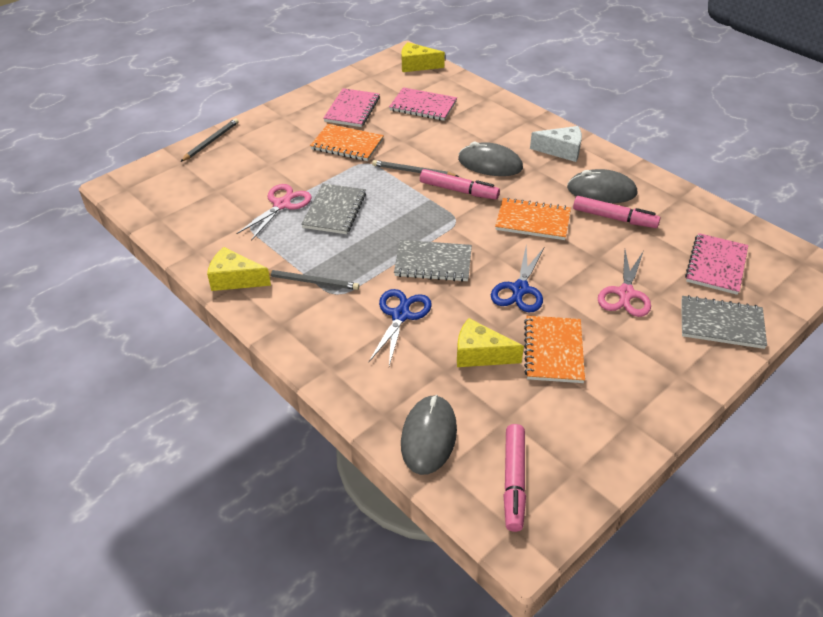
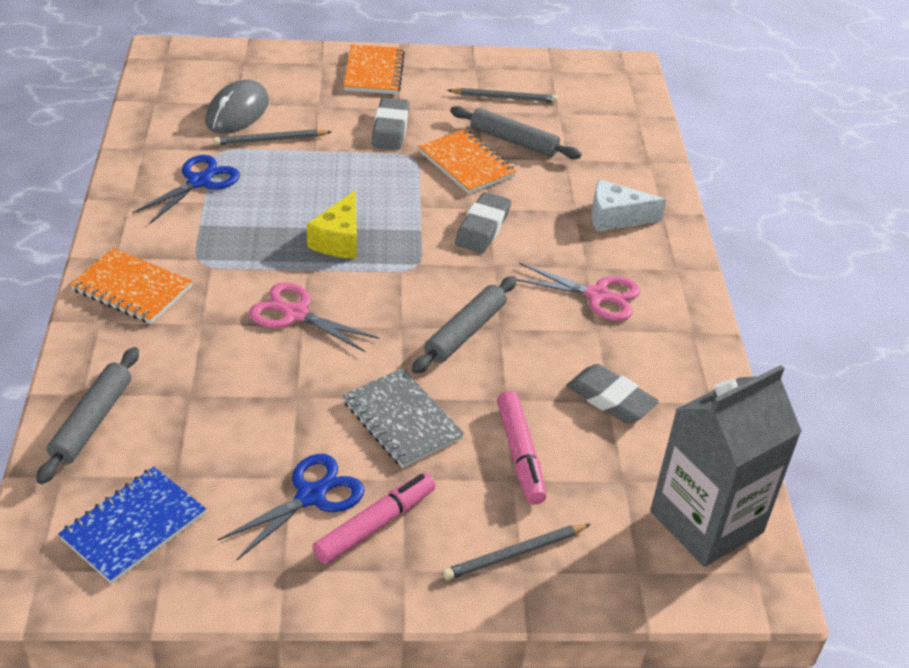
blue notebook: 0 -> 1
grey carton: 0 -> 1
grey eraser: 0 -> 3
grey mouse: 3 -> 1
grey notebook: 3 -> 1
grey rolling pin: 0 -> 3
pink marker: 3 -> 2
pink notebook: 3 -> 0
yellow cheese: 3 -> 1

